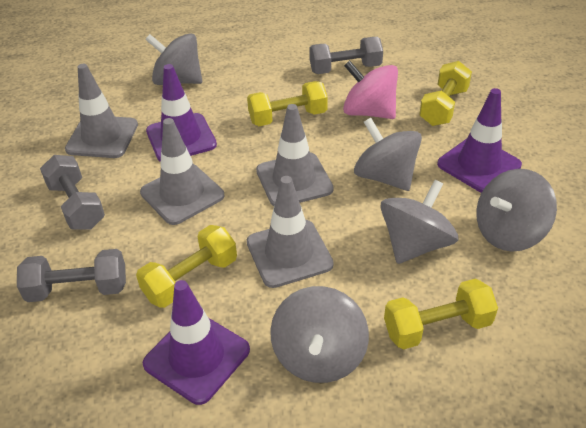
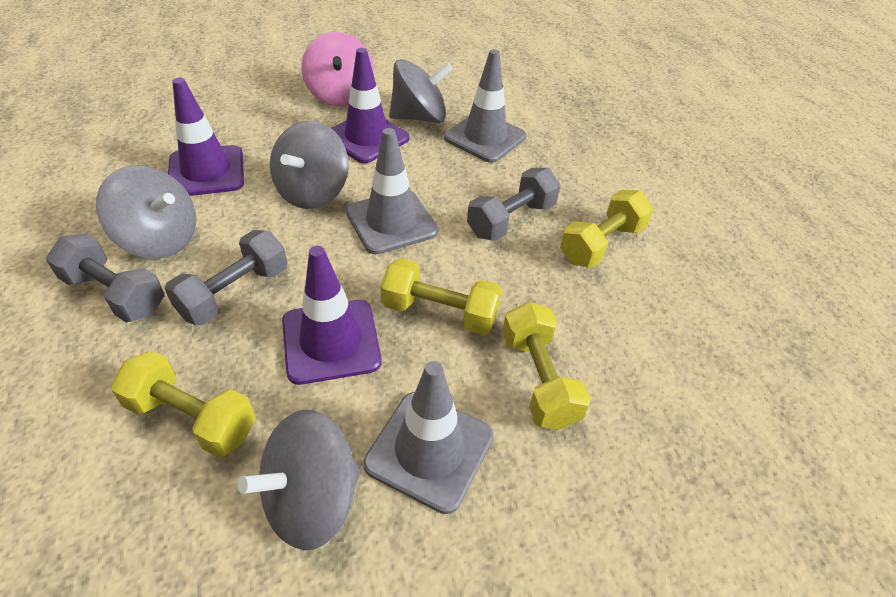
grey spinning top: 5 -> 4
grey traffic cone: 4 -> 3

